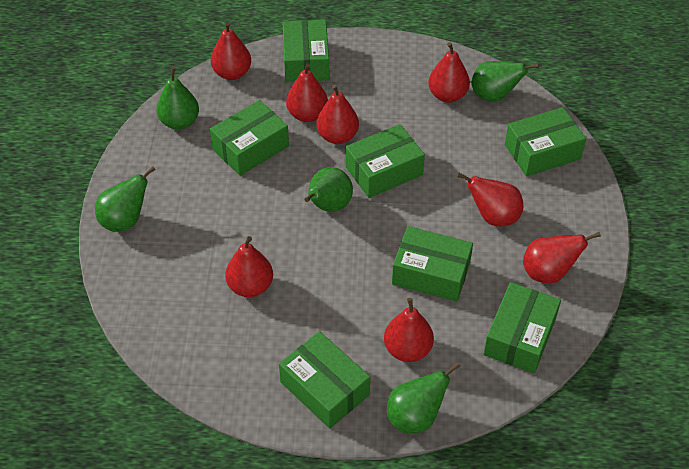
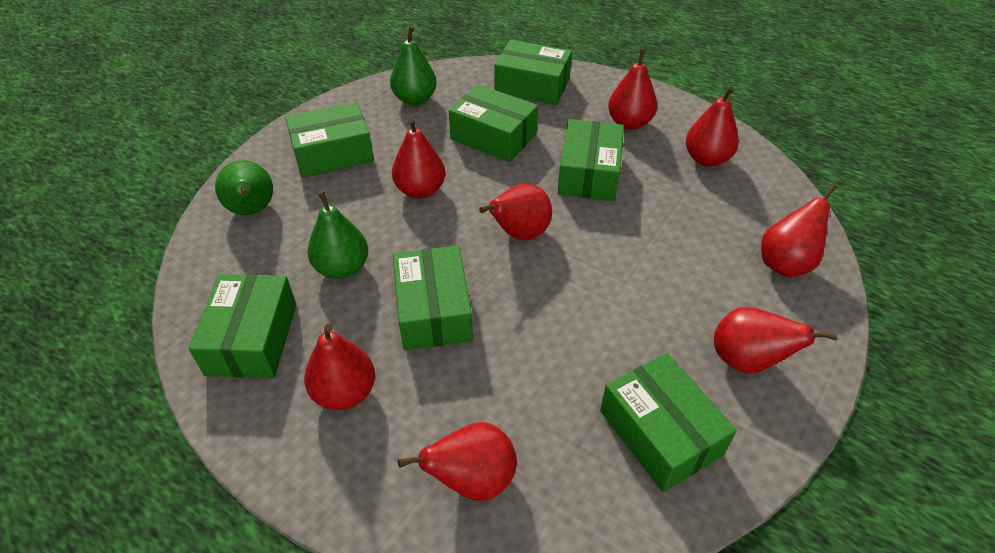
green pear: 5 -> 3

